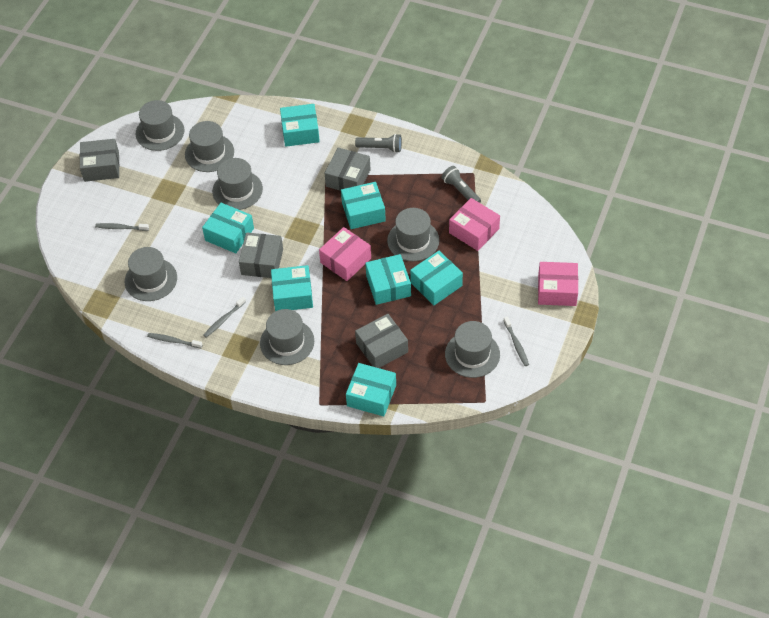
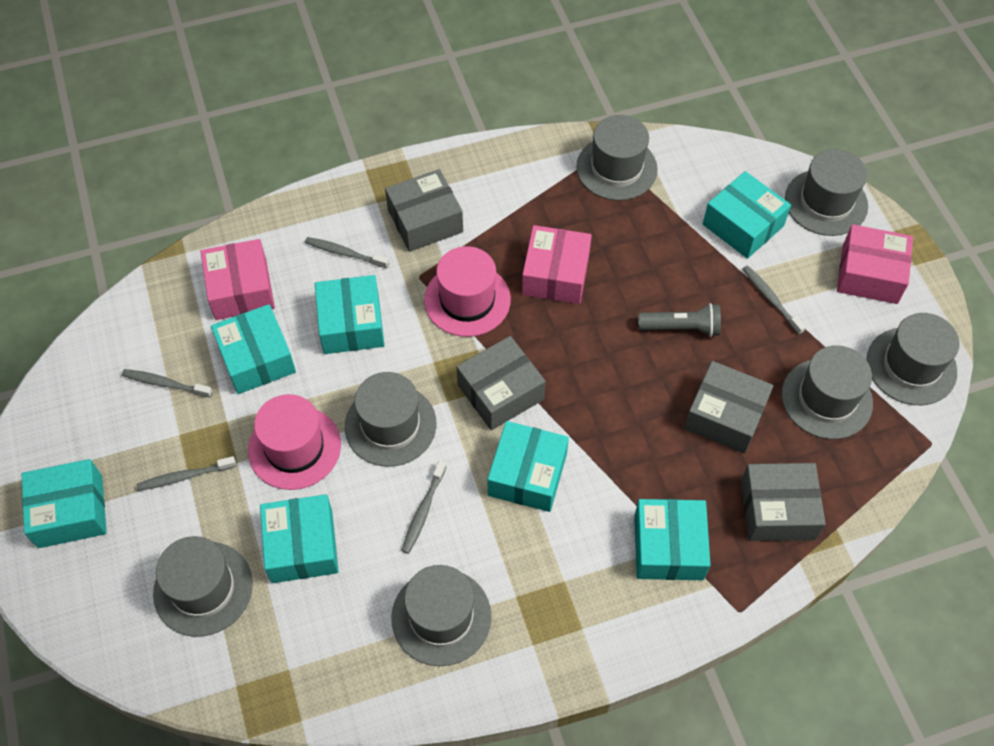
grey flashlight: 2 -> 1
grey toothbrush: 4 -> 5
pink hat: 0 -> 2

